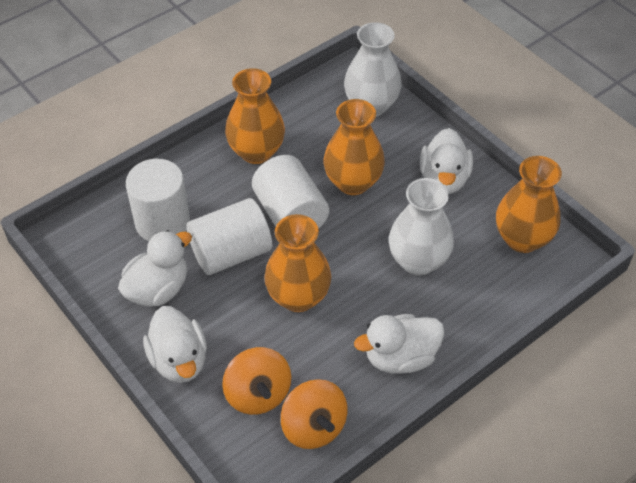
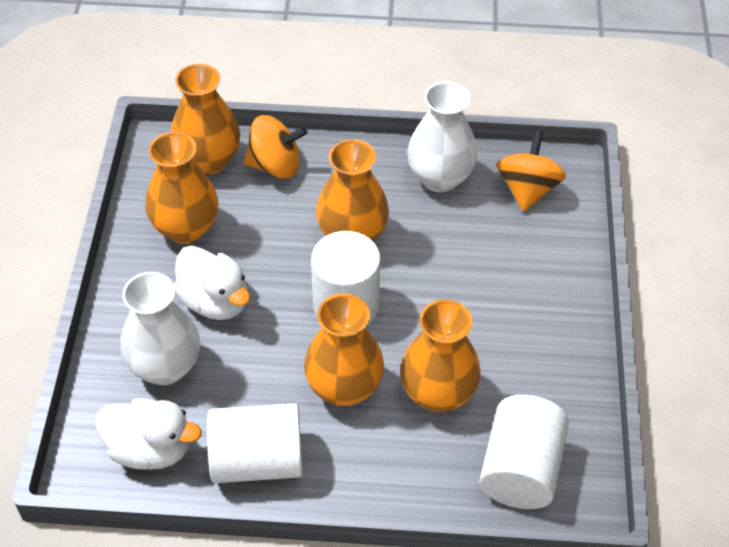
orange vase: 4 -> 5
white duck: 4 -> 2

